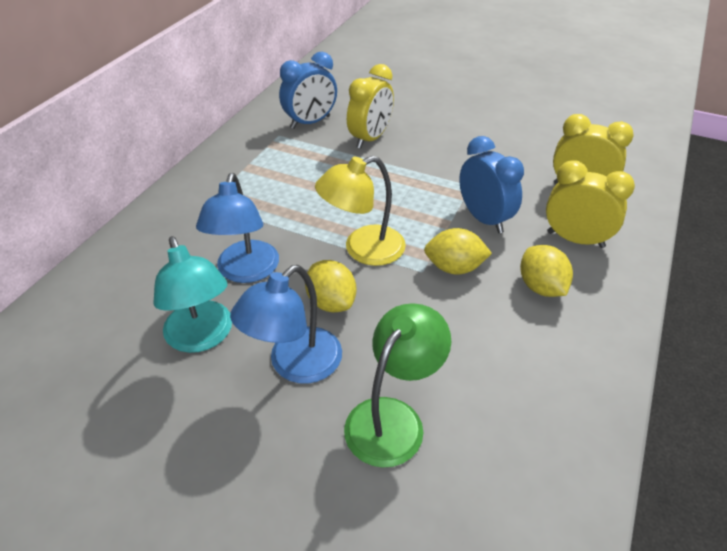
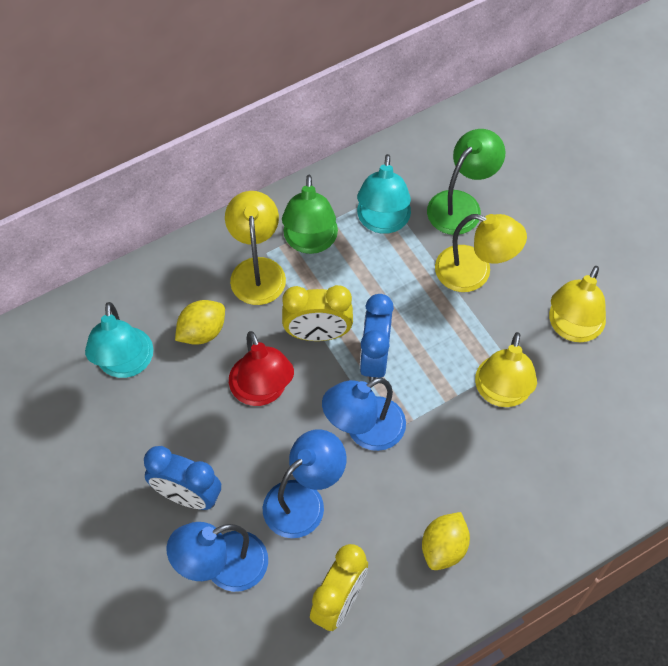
blue lamp: 2 -> 3
green lamp: 1 -> 2
red lamp: 0 -> 1
turquoise lamp: 1 -> 2
yellow clock: 3 -> 2
yellow lamp: 1 -> 4
yellow lemon: 3 -> 2

